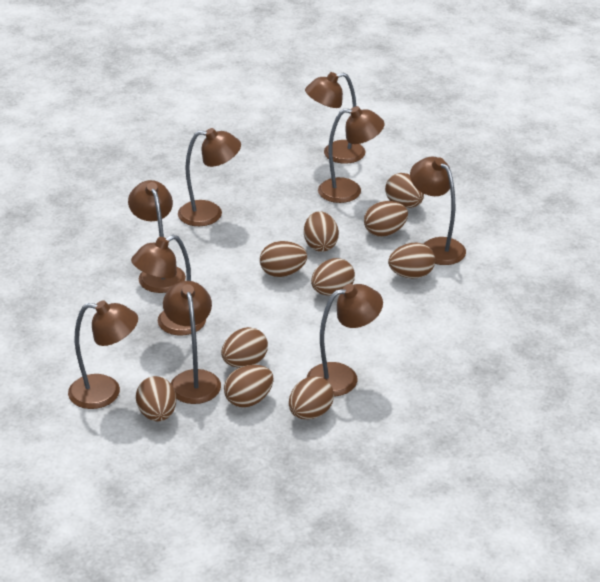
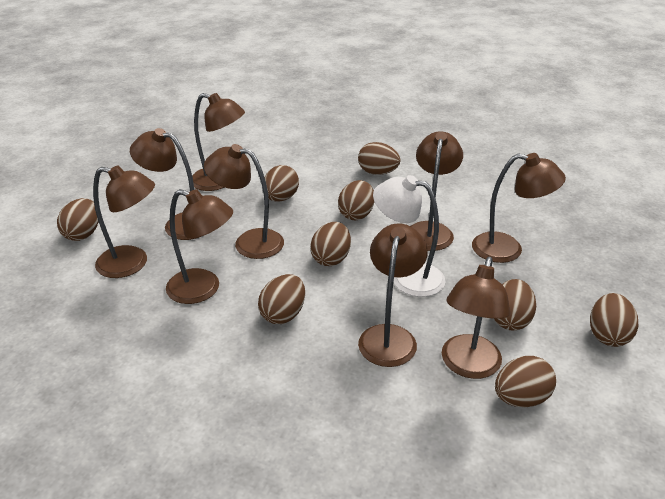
brown egg: 10 -> 9
white lamp: 0 -> 1

